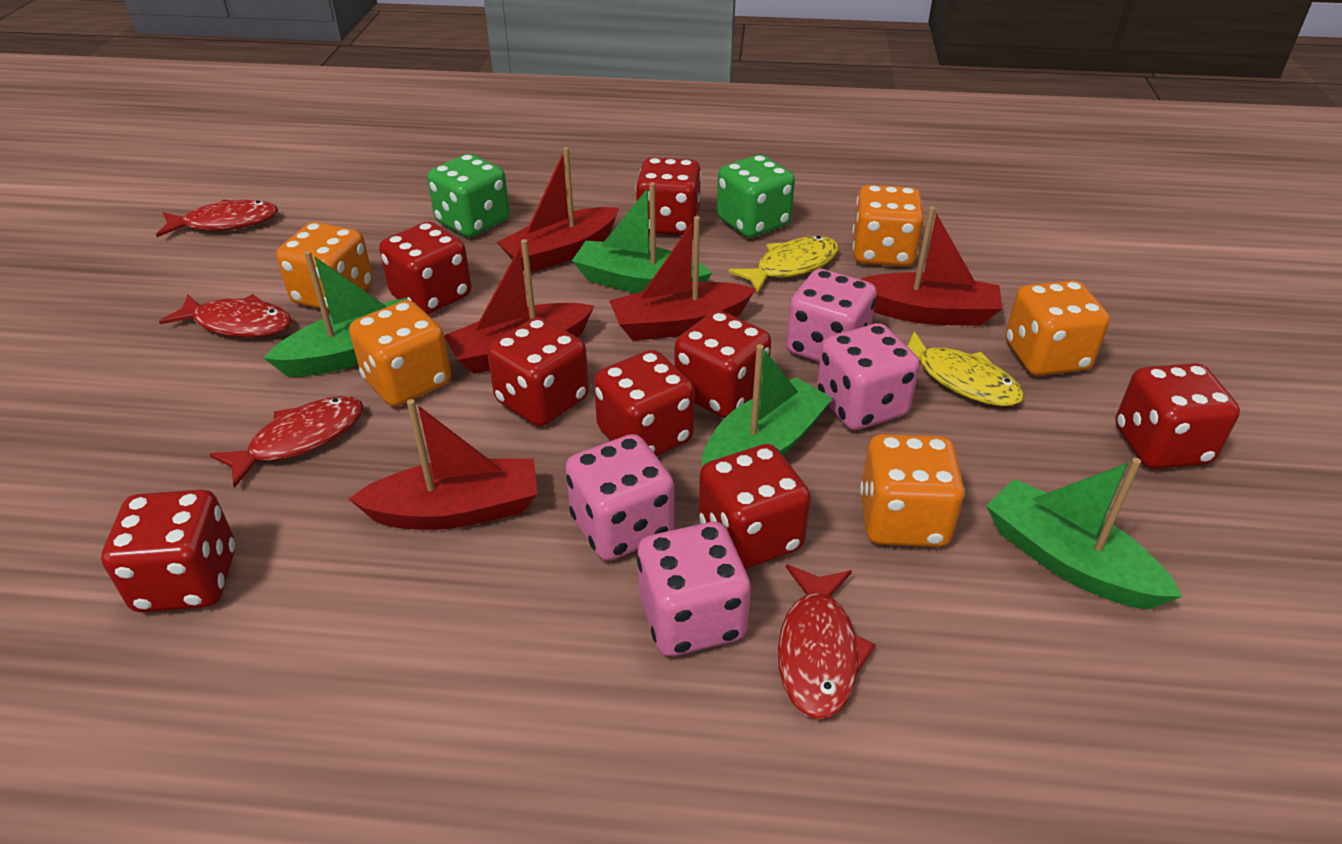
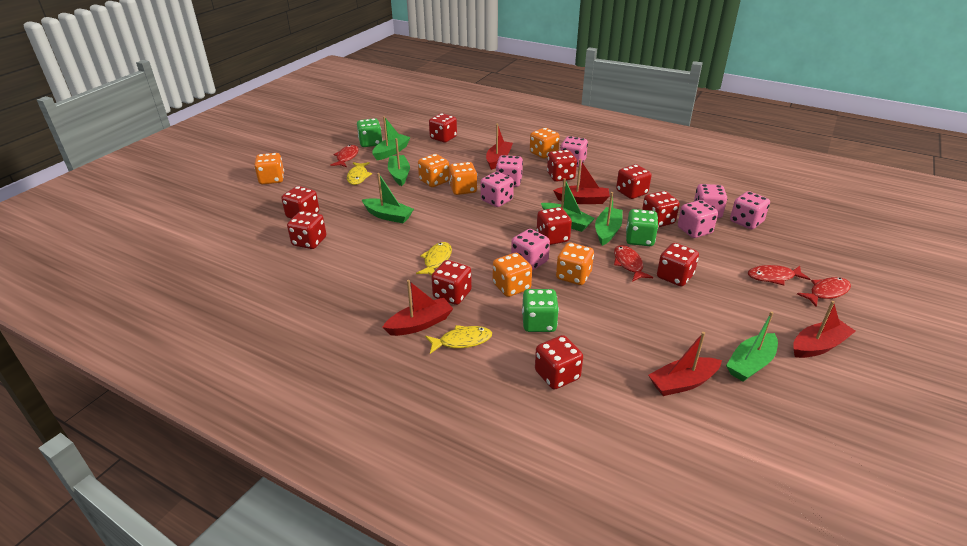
green boat: 4 -> 6
green dice: 2 -> 3
orange dice: 5 -> 6
pink dice: 4 -> 7
red dice: 8 -> 10
yellow fish: 2 -> 3

